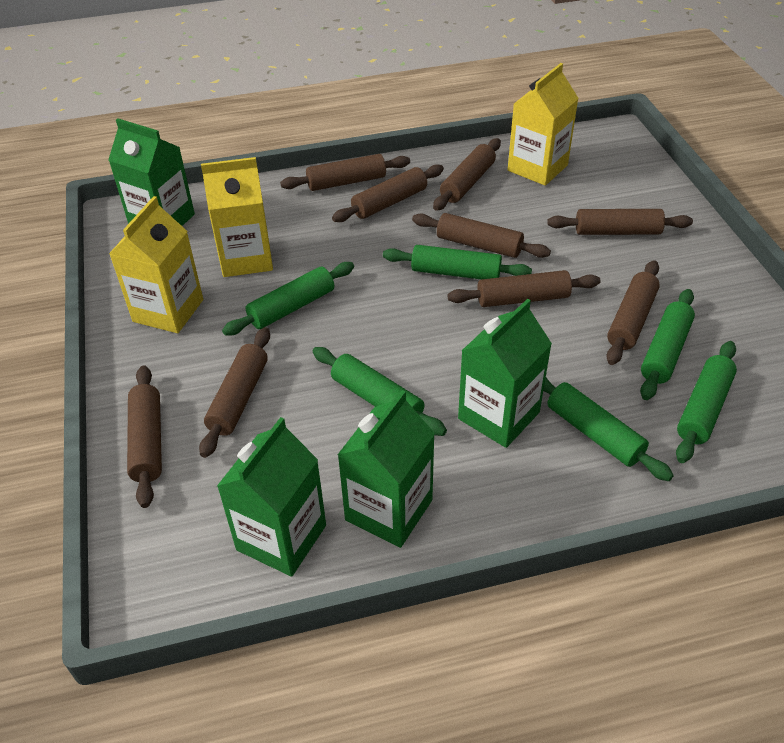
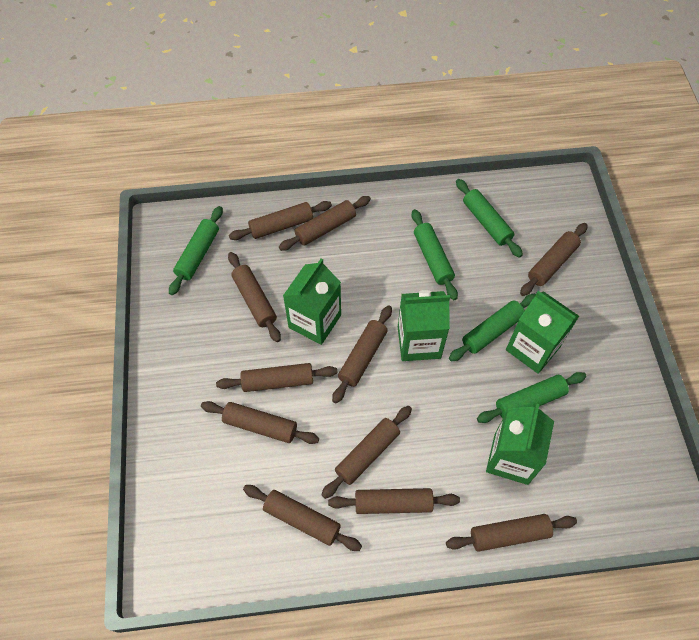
brown rolling pin: 9 -> 11
green rolling pin: 6 -> 5
yellow carton: 3 -> 0

